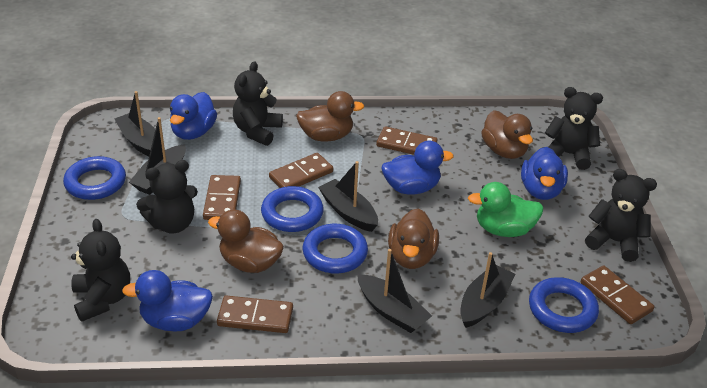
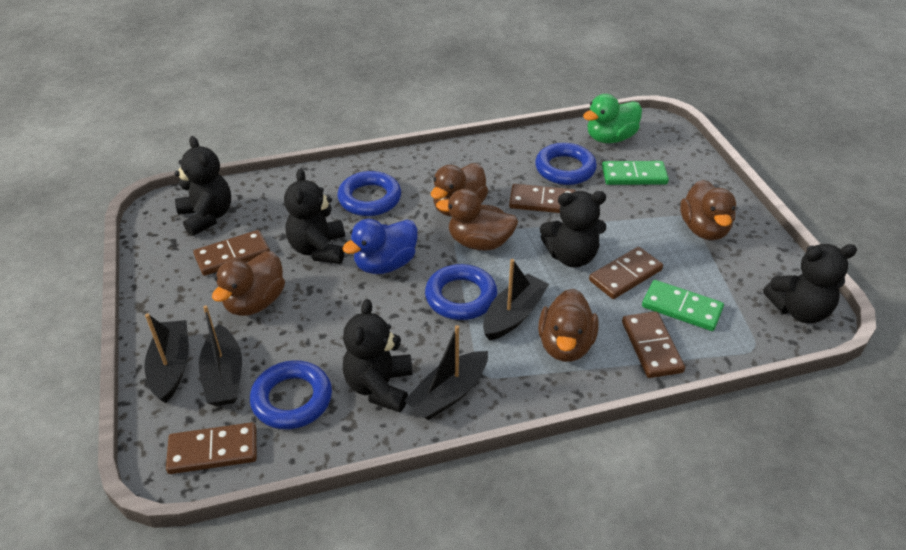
black boat: 5 -> 4
blue duck: 4 -> 1
brown duck: 4 -> 5
green domino: 0 -> 2

